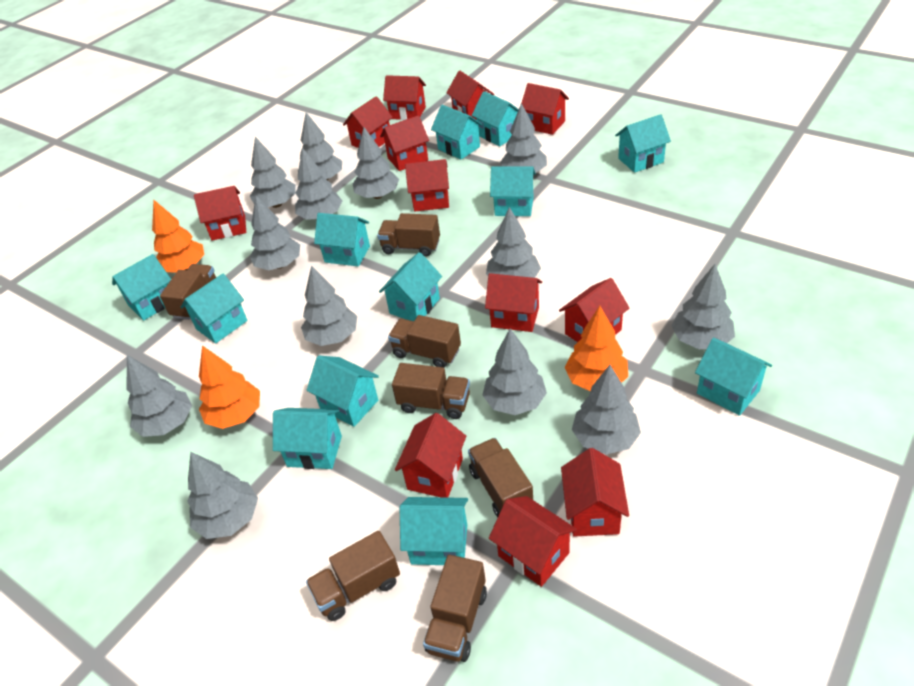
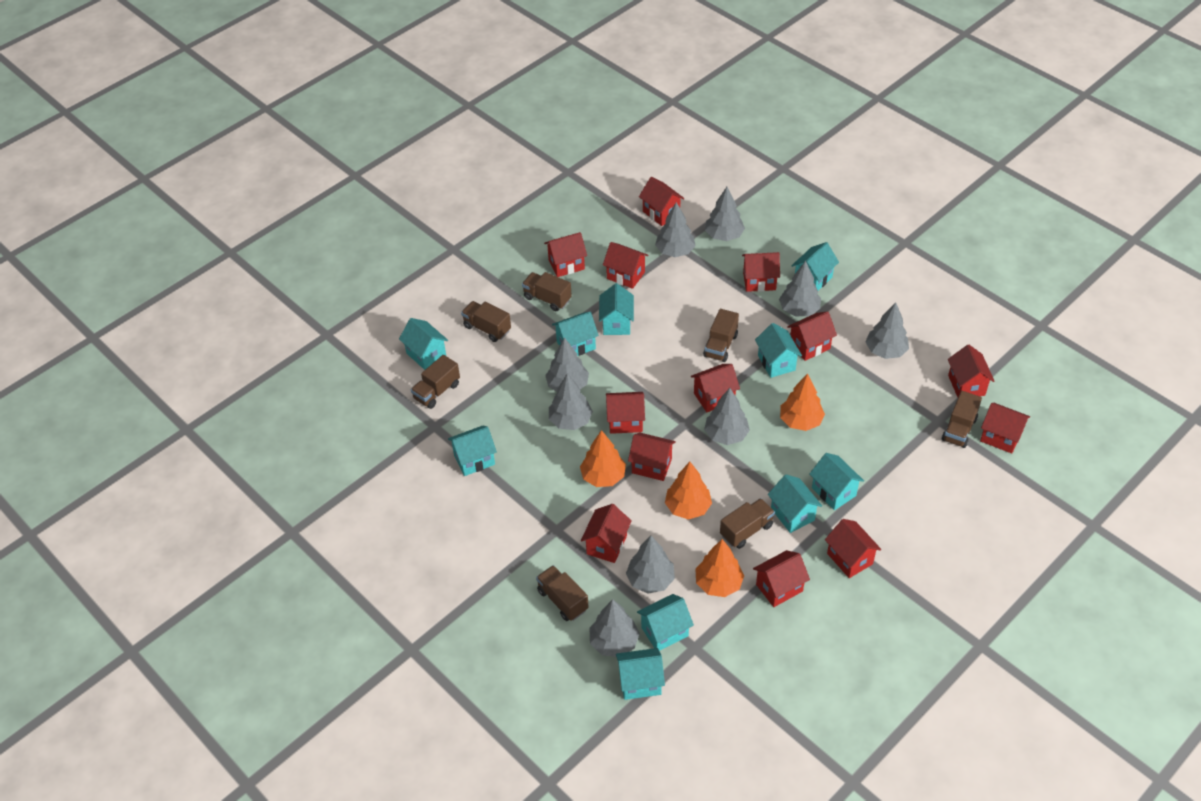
grey tree: 13 -> 9
orange tree: 3 -> 4
red house: 12 -> 13
turquoise house: 12 -> 10

